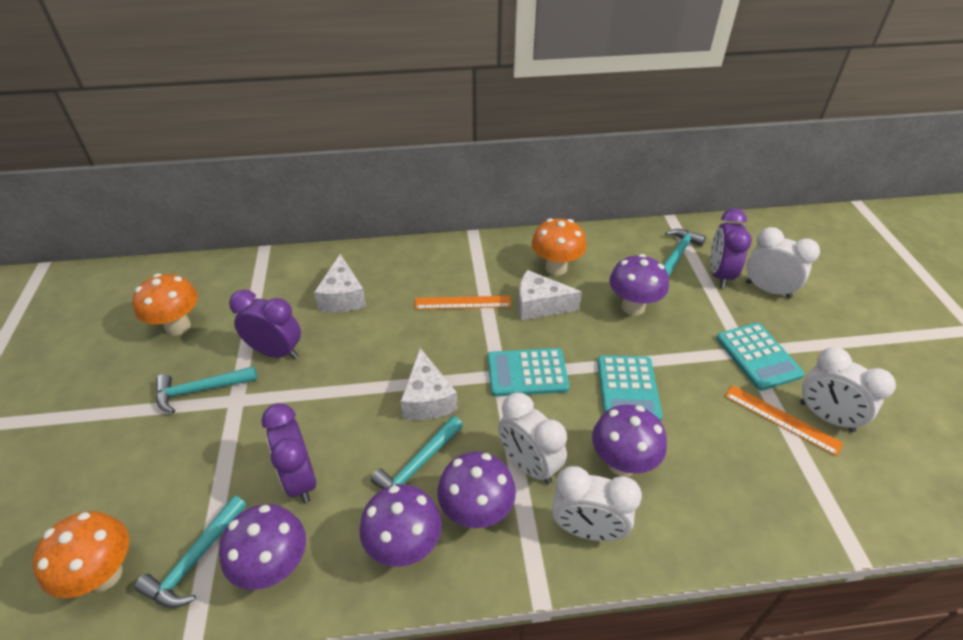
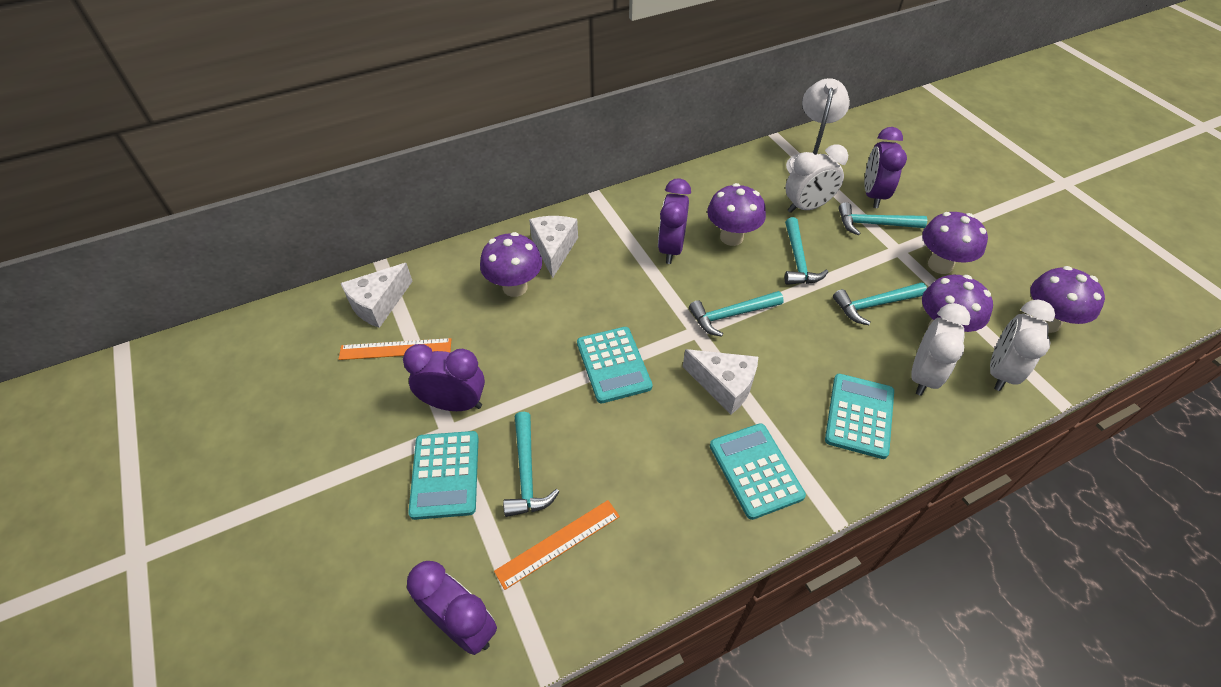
orange mushroom: 3 -> 0
purple clock: 3 -> 4
turquoise calculator: 3 -> 4
turquoise hammer: 4 -> 5
white clock: 4 -> 3
white lamp: 0 -> 1

